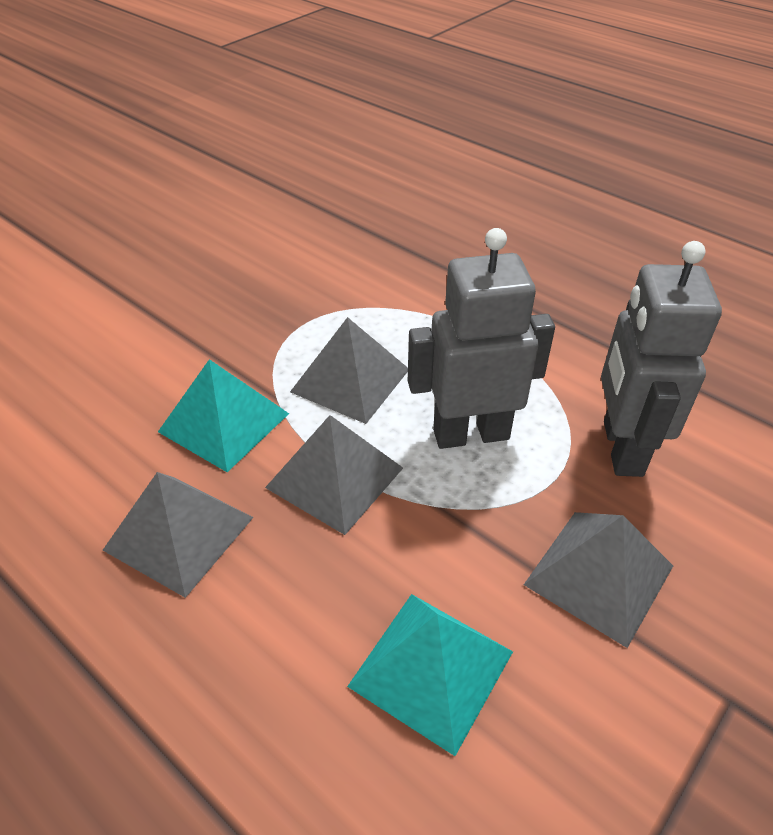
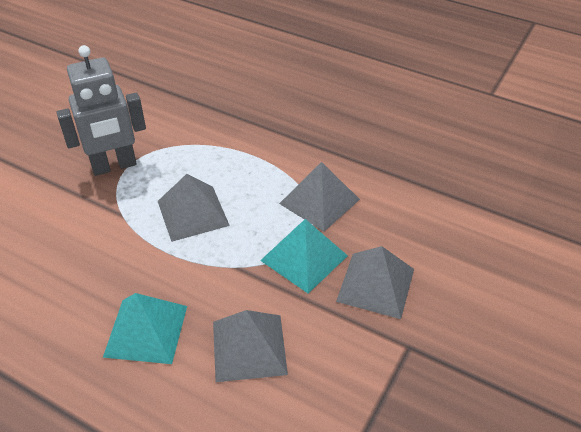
grey robot: 2 -> 1

